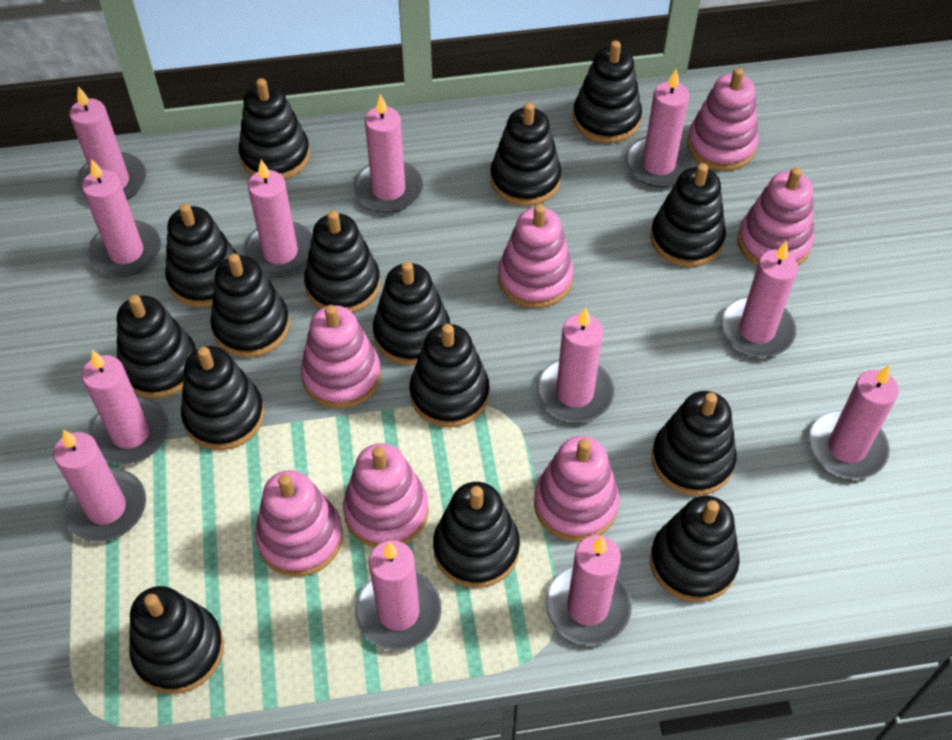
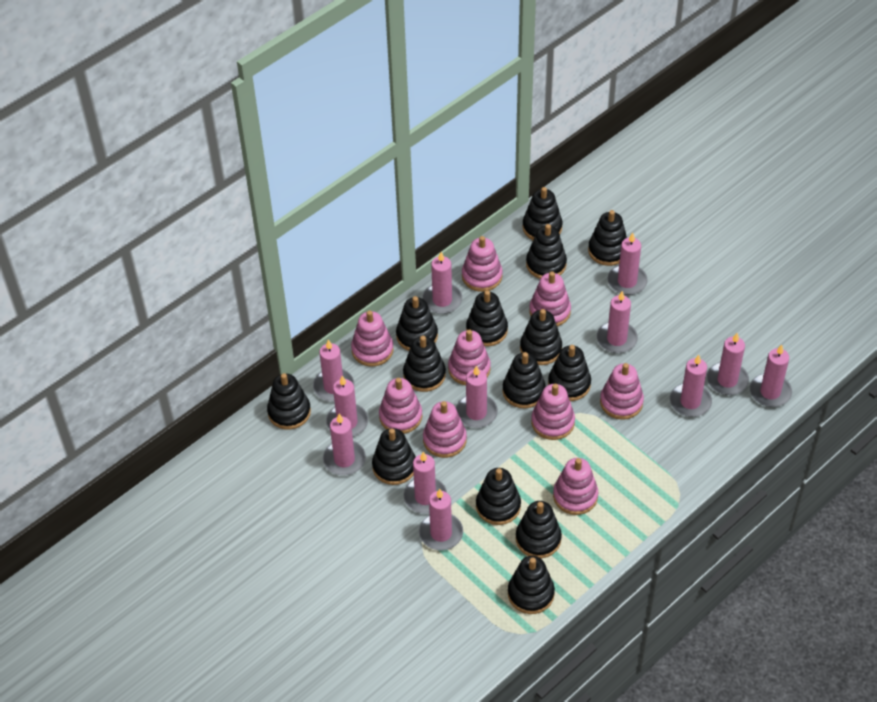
black stacking toy: 15 -> 14
pink stacking toy: 7 -> 9

